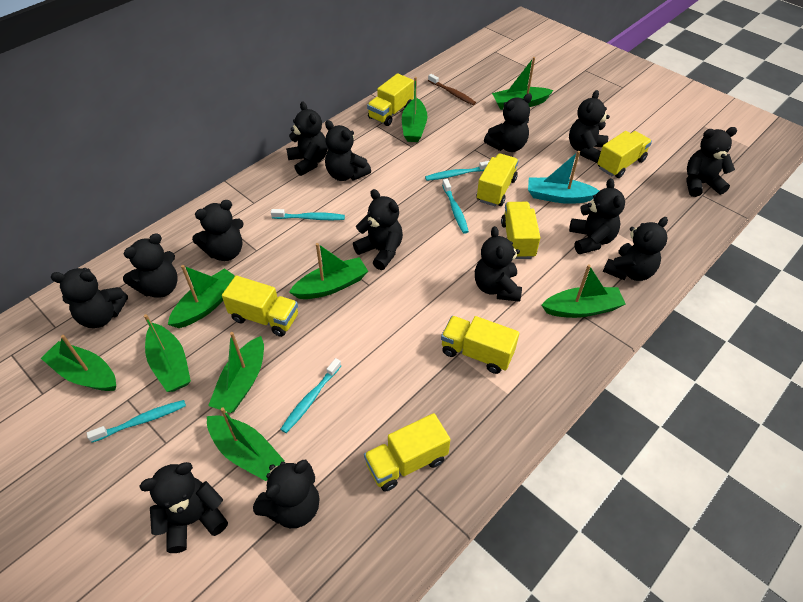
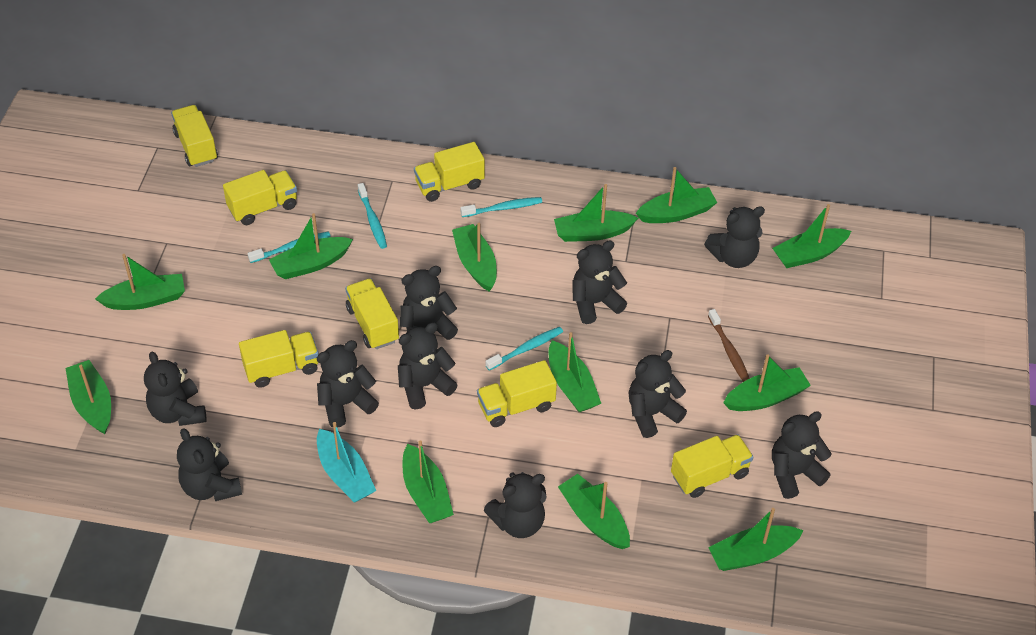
black teddy bear: 14 -> 10
green boat: 9 -> 12
turquoise toothbrush: 5 -> 4

